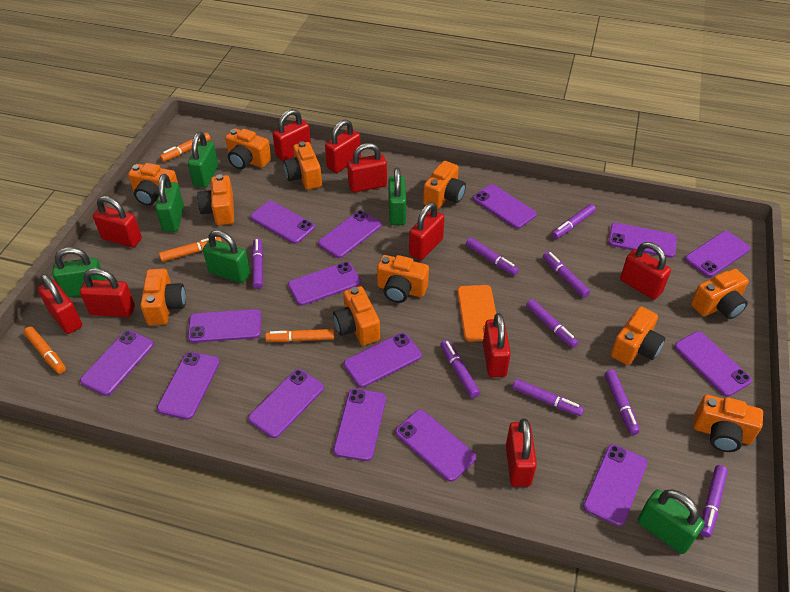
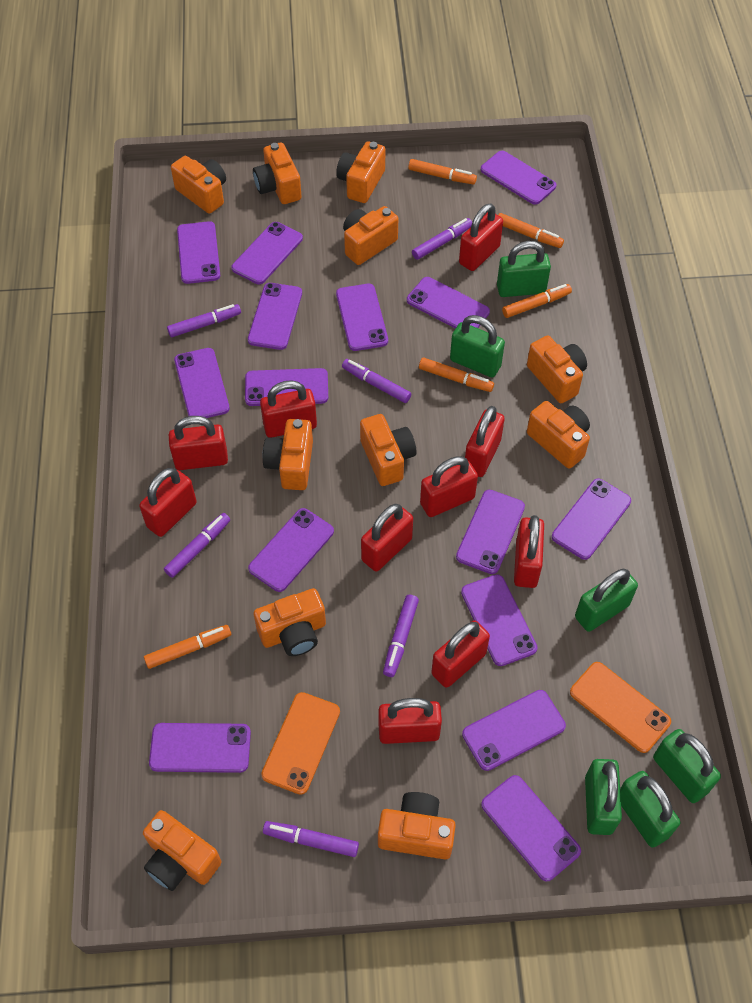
orange marker: 4 -> 5
orange phone: 1 -> 2
purple marker: 9 -> 6

